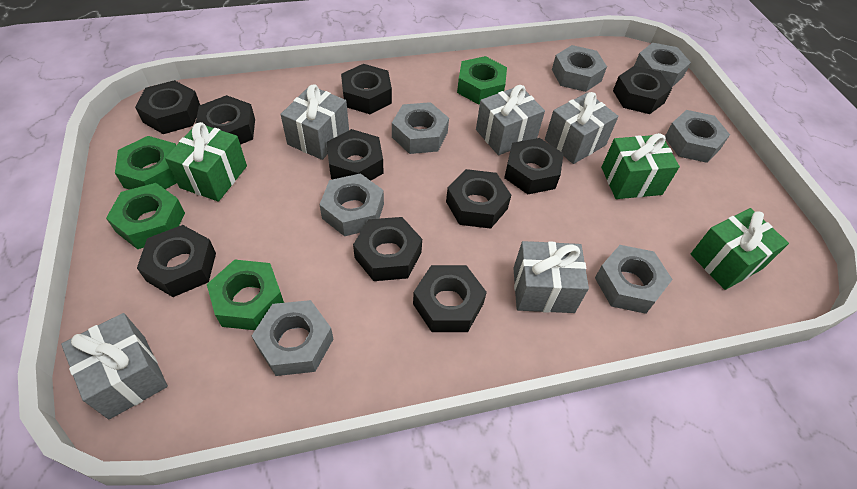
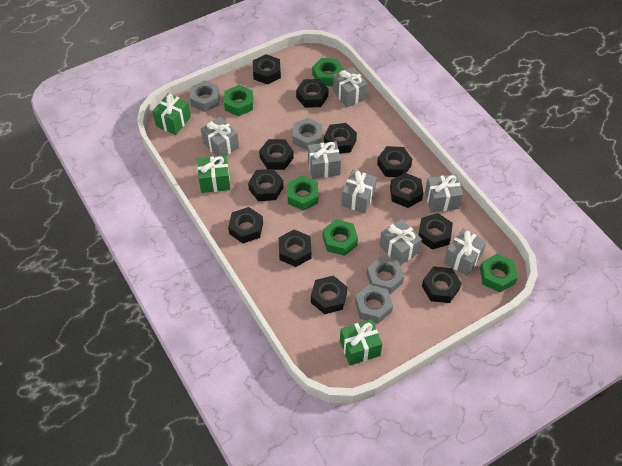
black nut: 10 -> 12
green nut: 4 -> 5
grey gift: 5 -> 7
grey nut: 7 -> 4

